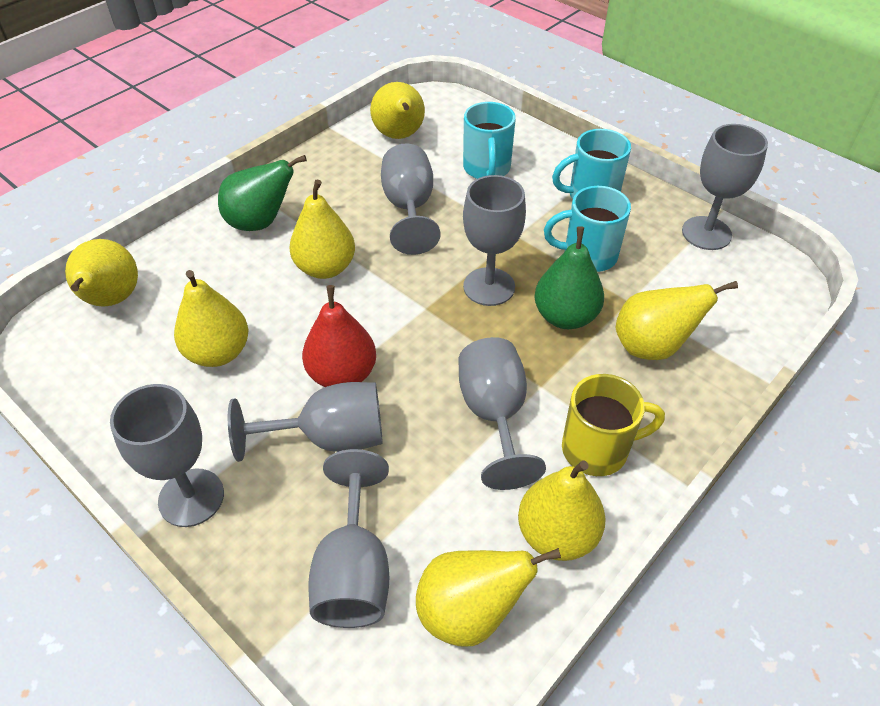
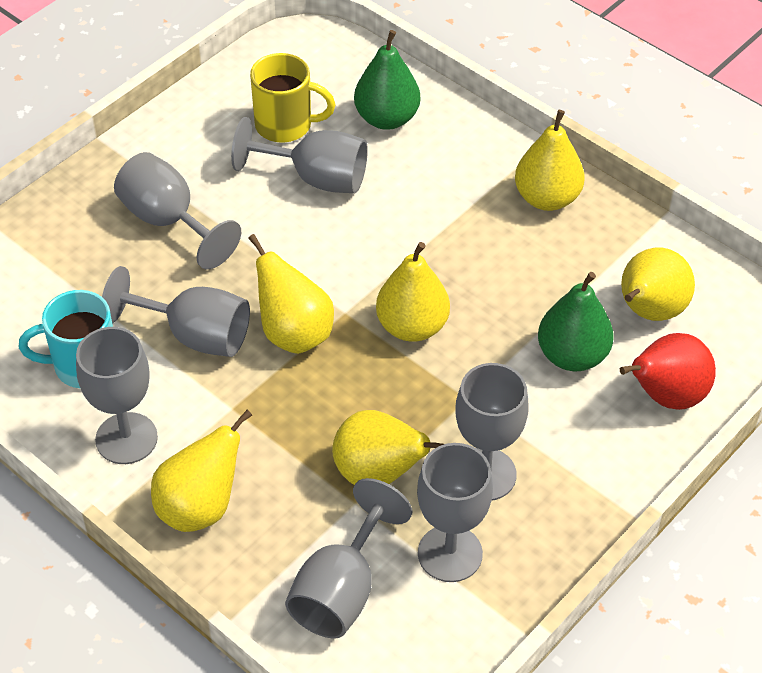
turquoise mug: 3 -> 1
yellow pear: 7 -> 6

